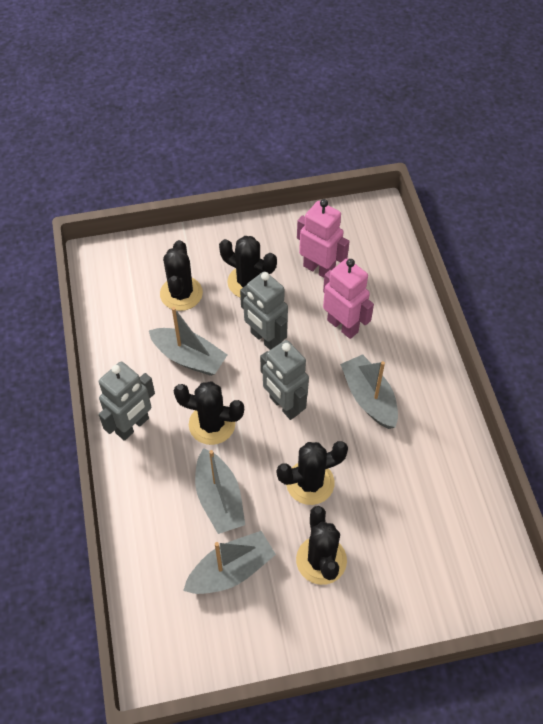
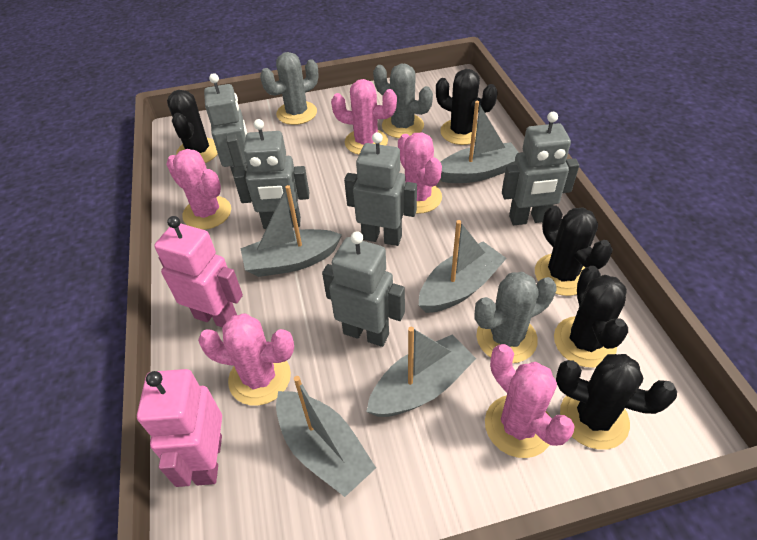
grey boat: 4 -> 5
grey cactus: 0 -> 3
grey robot: 3 -> 5
pink cactus: 0 -> 5

